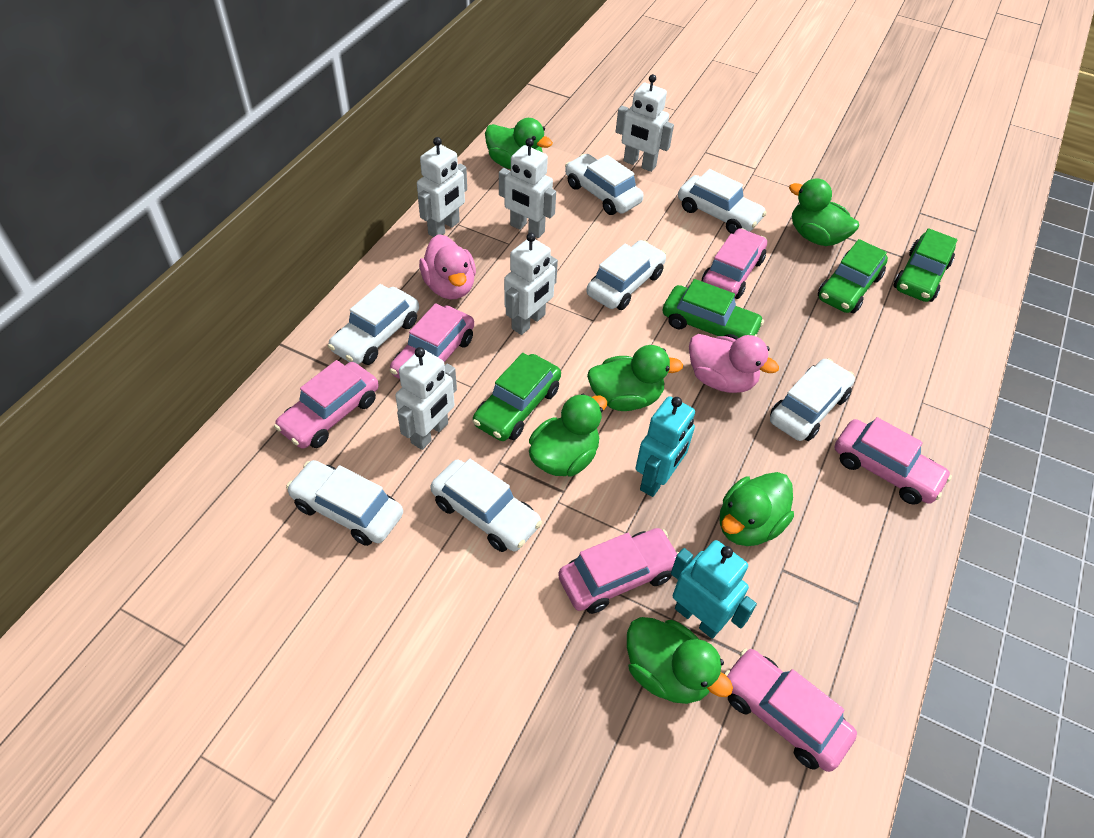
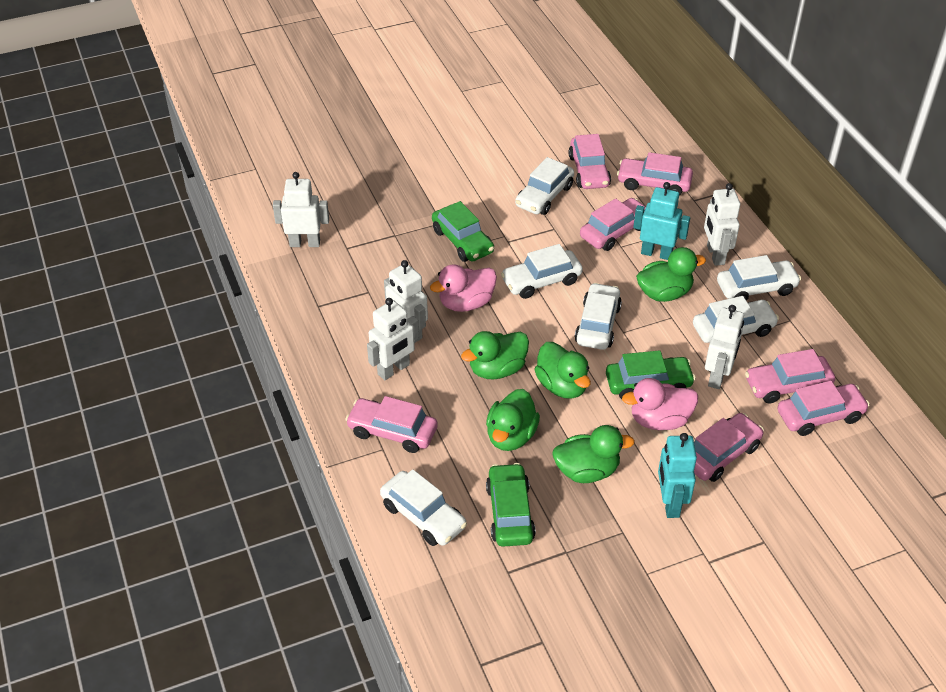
green car: 4 -> 3
green duck: 6 -> 5
pink car: 6 -> 7
white car: 7 -> 6

